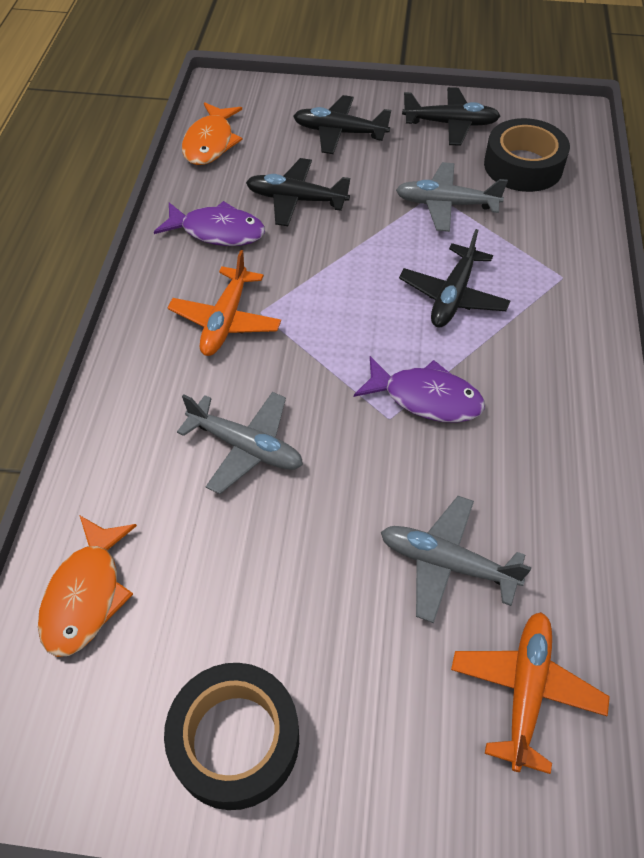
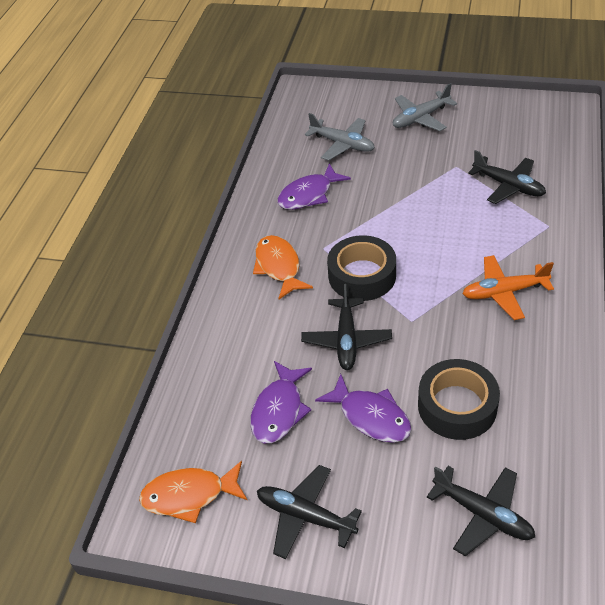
grey plane: 3 -> 2
orange plane: 2 -> 1
purple fish: 2 -> 3

